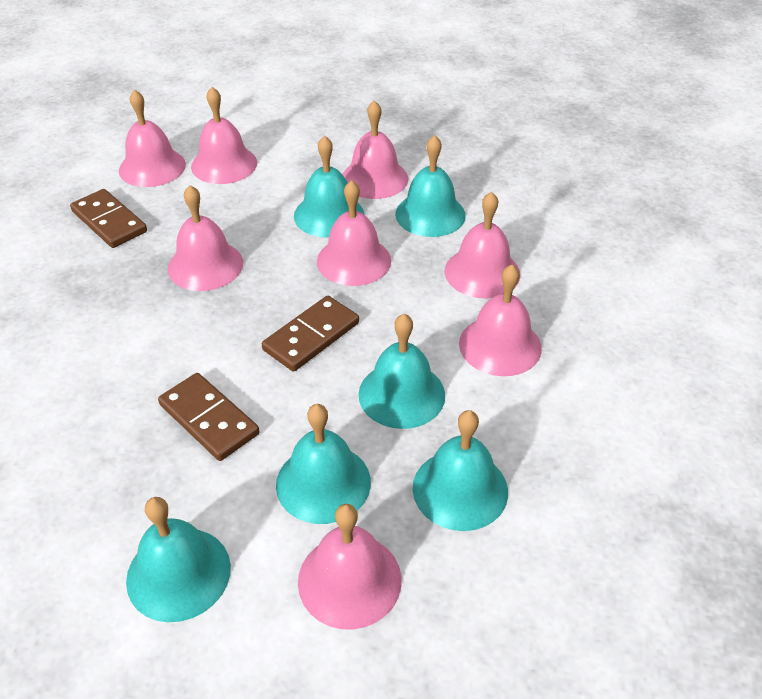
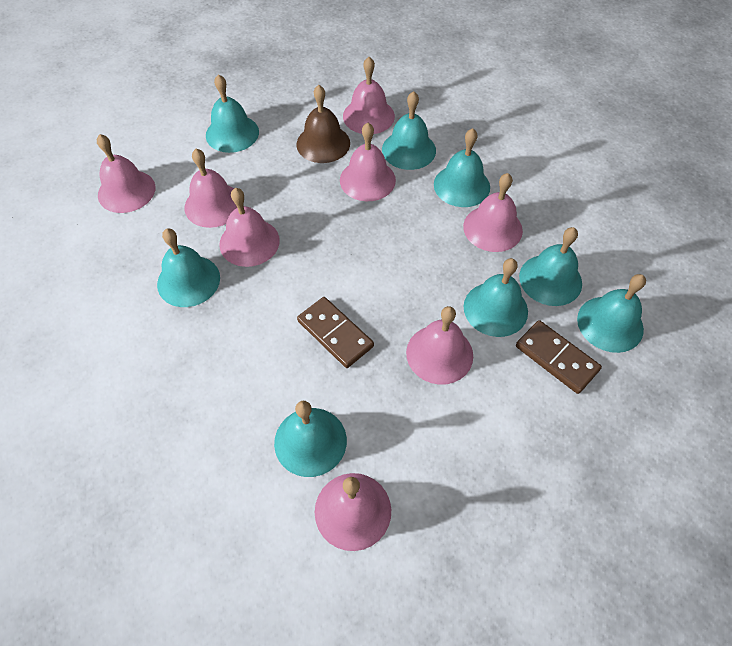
brown bell: 0 -> 1
brown domino: 3 -> 2
turquoise bell: 6 -> 8

